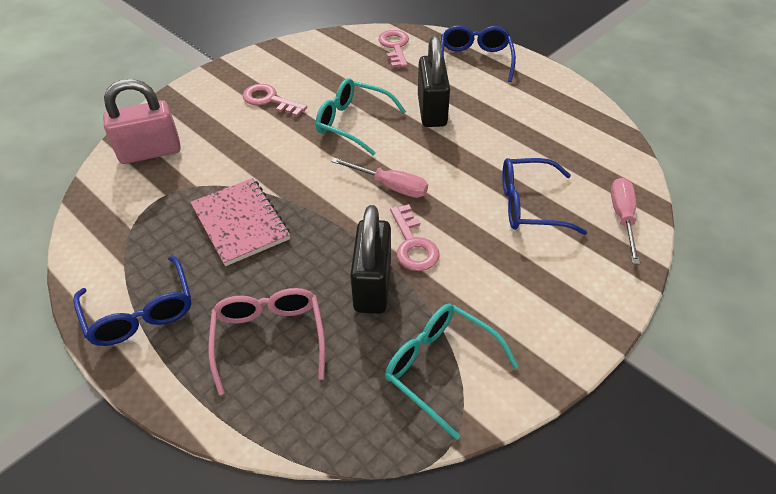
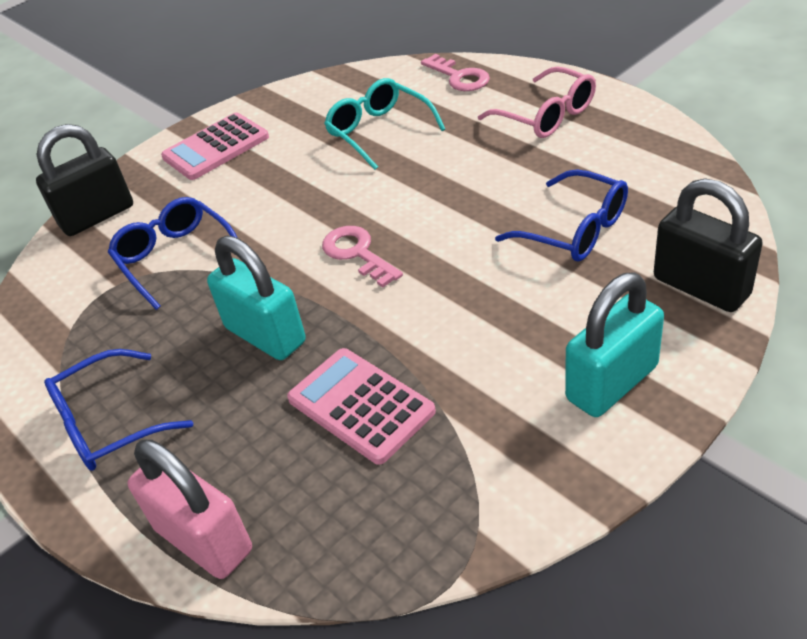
pink calculator: 0 -> 2
pink key: 3 -> 2
pink notebook: 1 -> 0
pink screwdriver: 2 -> 0
turquoise glasses: 2 -> 1
turquoise padlock: 0 -> 2

